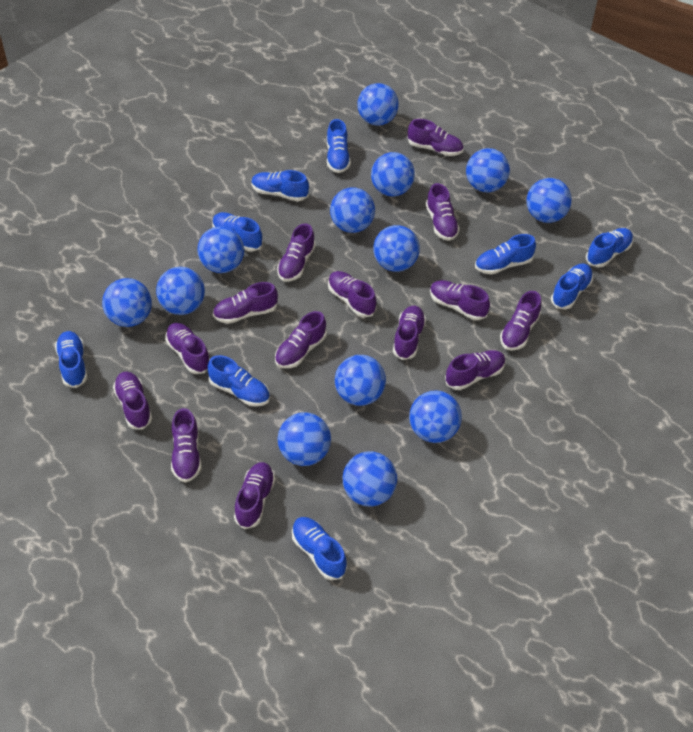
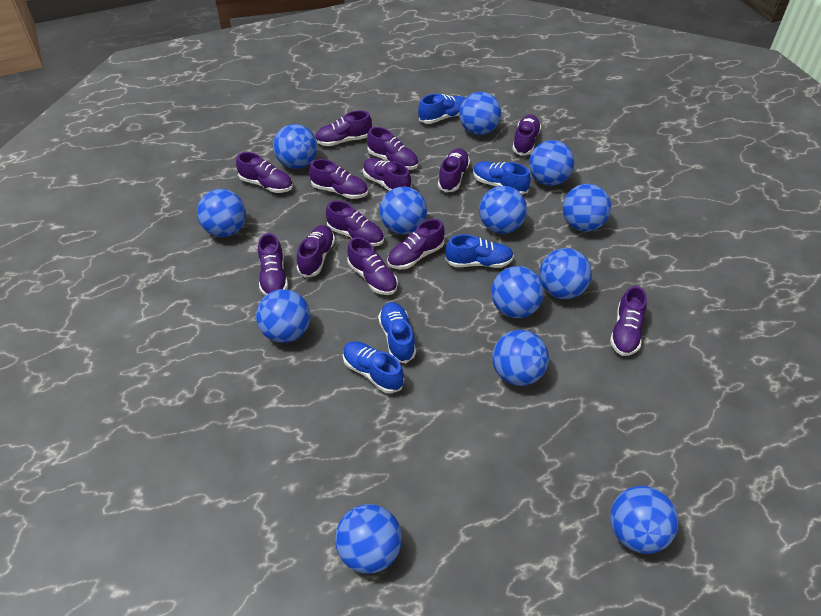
blue shoe: 9 -> 5
purple shoe: 14 -> 13

